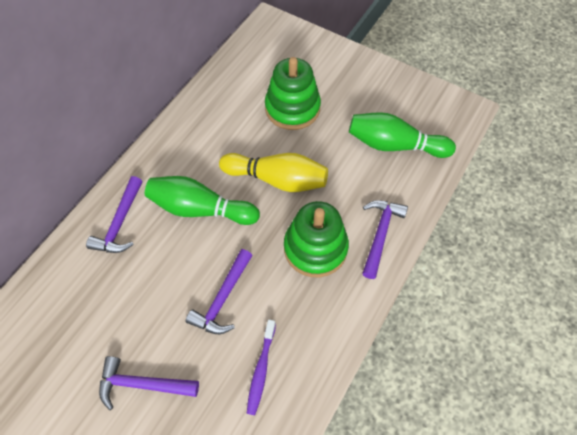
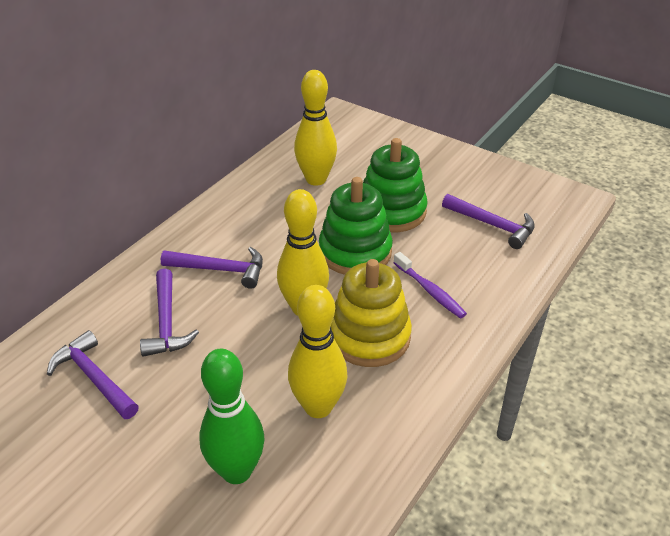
green bowling pin: 2 -> 1
yellow bowling pin: 1 -> 3
yellow stacking toy: 0 -> 1

